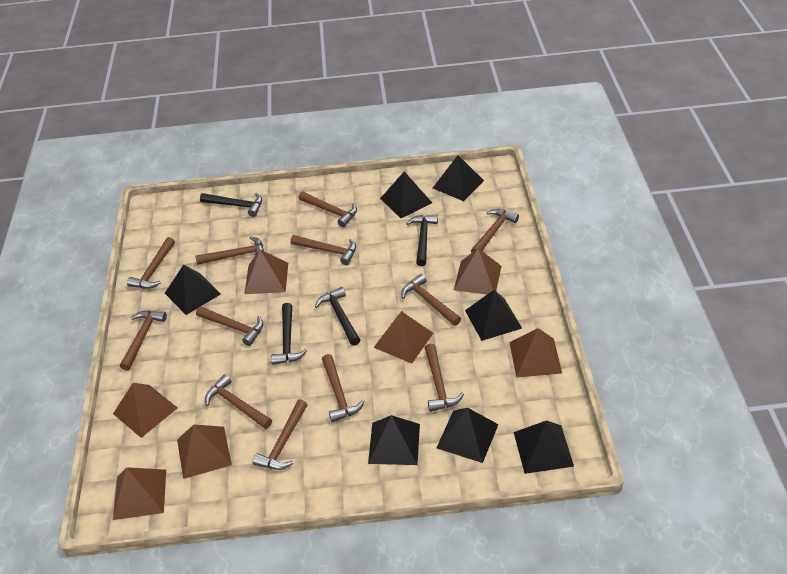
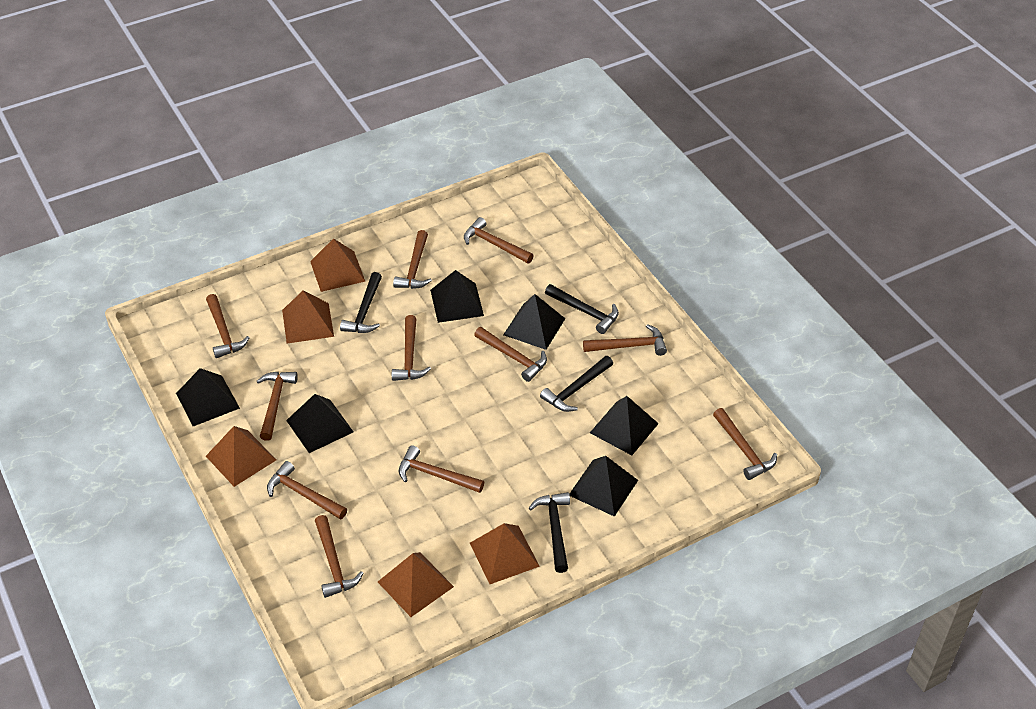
black pyramid: 7 -> 6
brown hammer: 12 -> 11
brown pyramid: 7 -> 5

